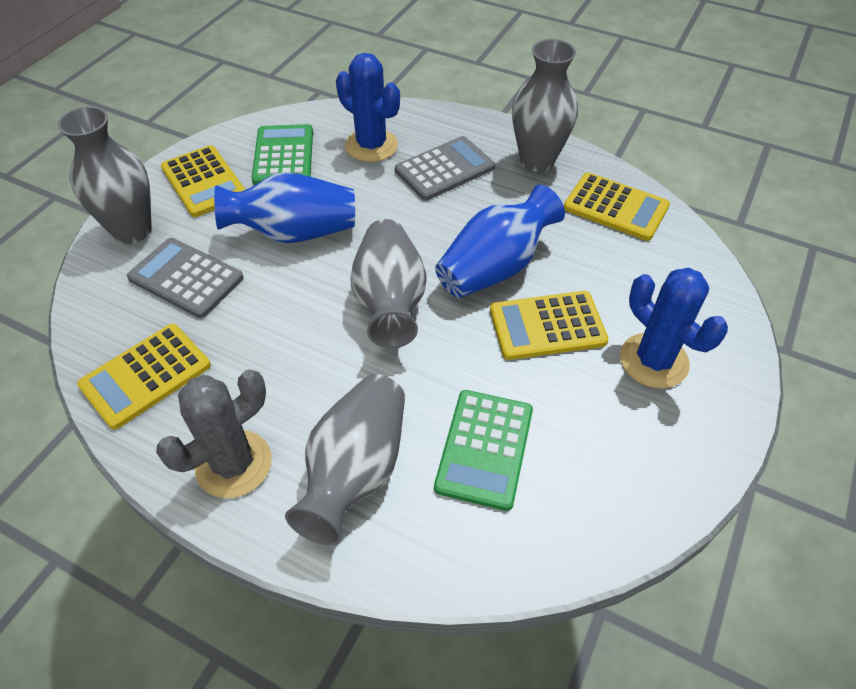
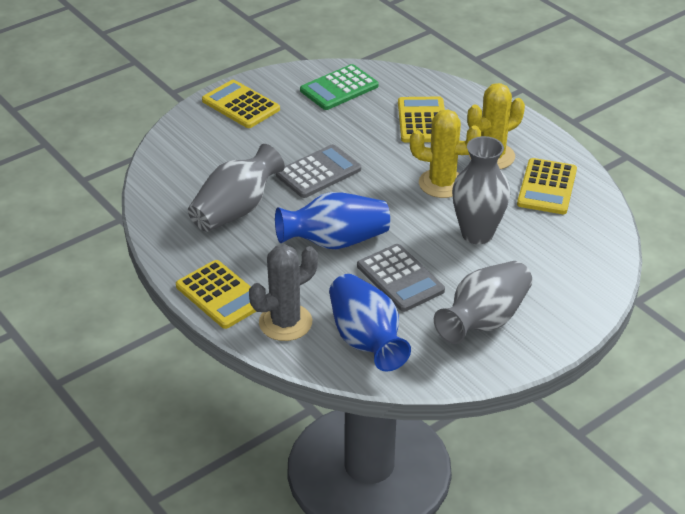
blue cactus: 2 -> 0
green calculator: 2 -> 1
grey vase: 4 -> 3
yellow cactus: 0 -> 2

